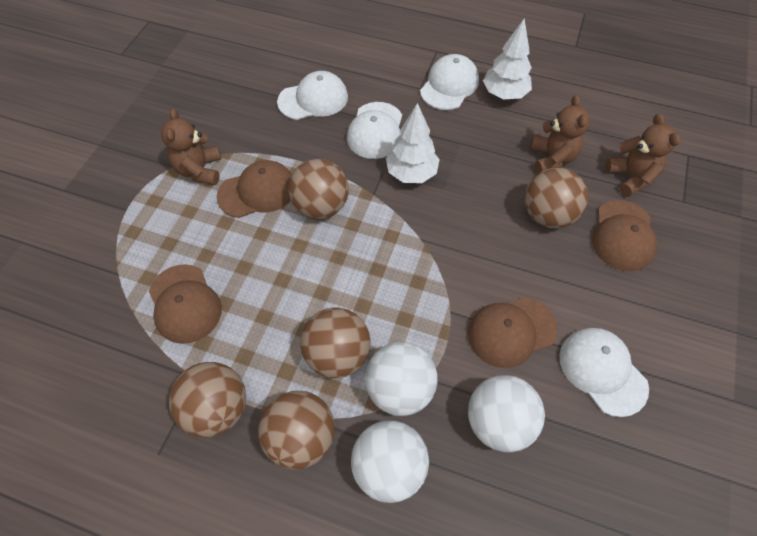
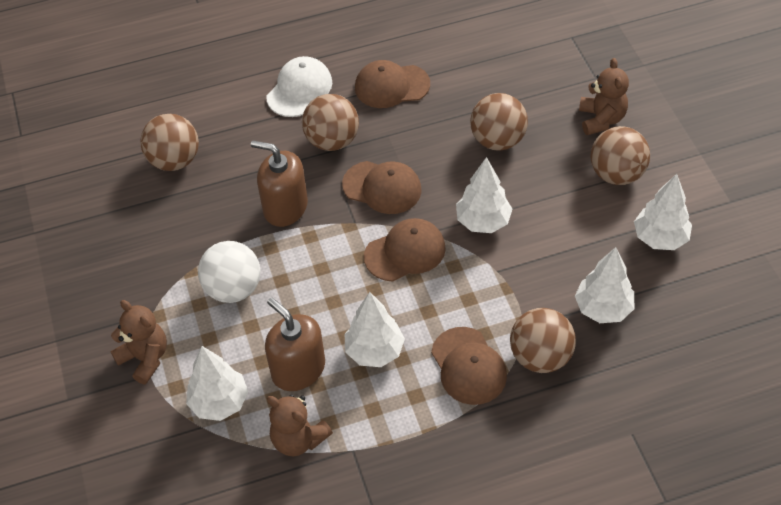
brown soap dispenser: 0 -> 2
white ball: 3 -> 1
white cap: 4 -> 1
white tree: 2 -> 5

